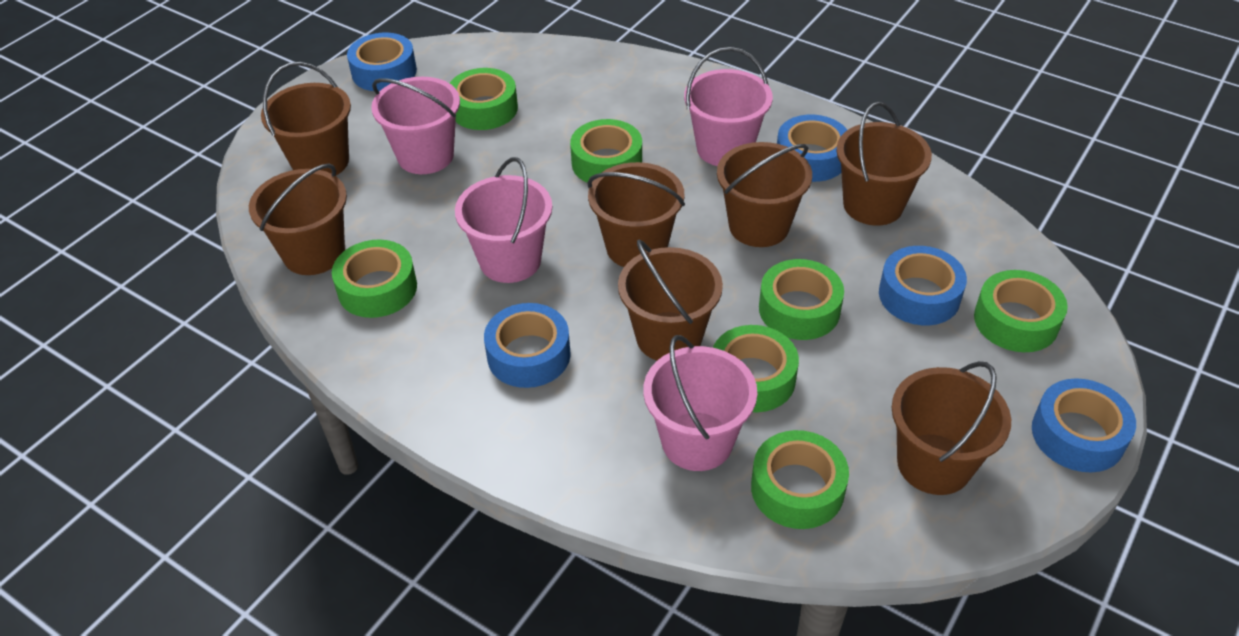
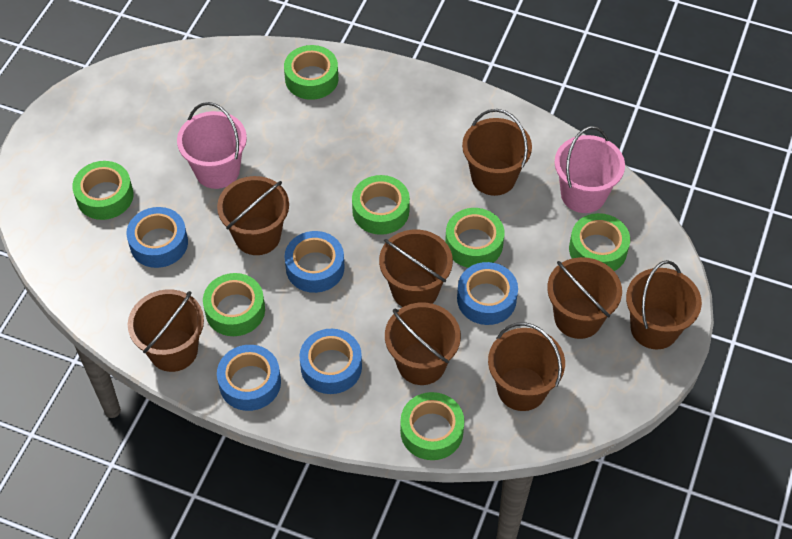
brown bucket: 7 -> 8
pink bucket: 4 -> 2

